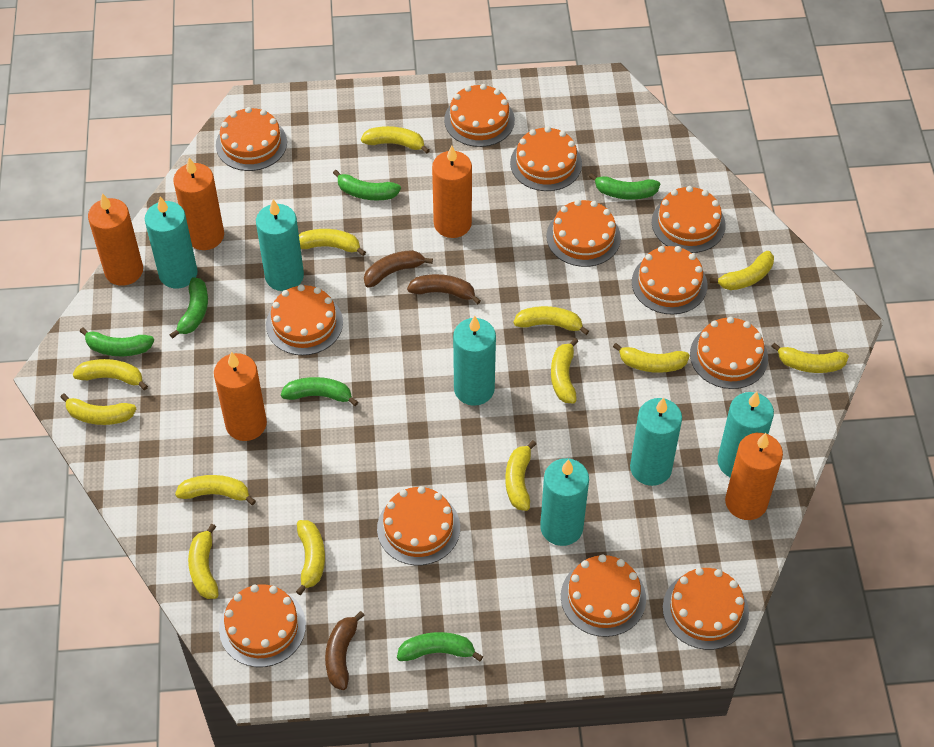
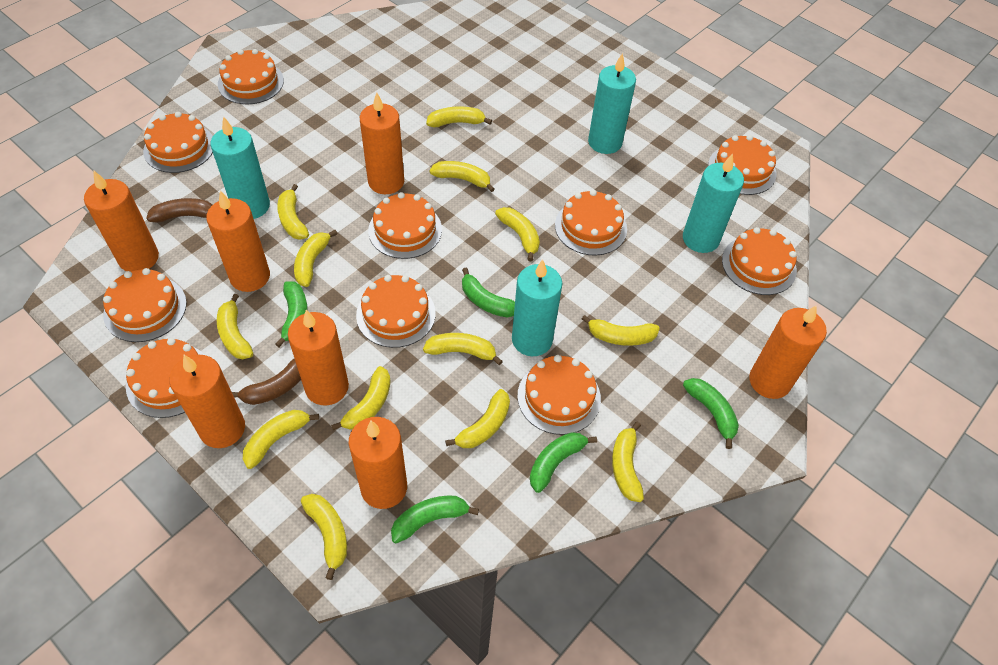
brown banana: 3 -> 2
green banana: 6 -> 5
orange cake: 12 -> 10
orange candle: 5 -> 7
turquoise candle: 6 -> 4

